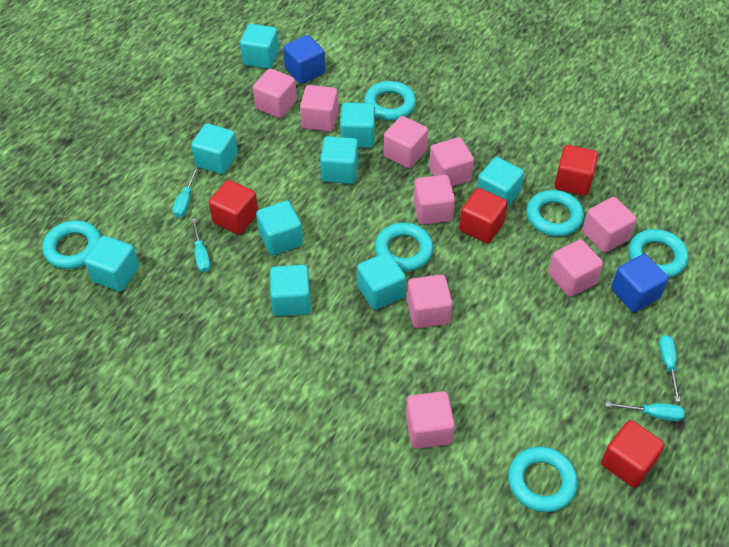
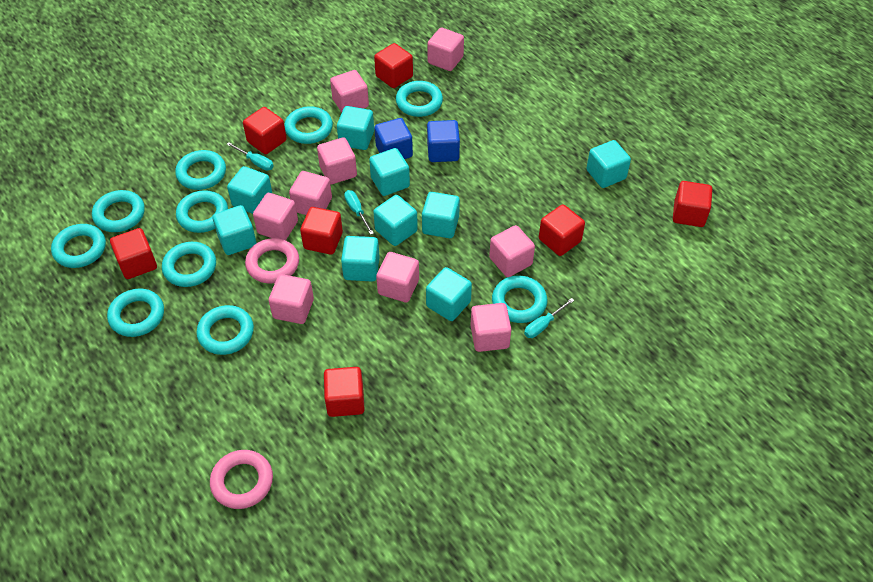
pink ring: 0 -> 2
red cube: 4 -> 7
turquoise ring: 6 -> 10
turquoise screwdriver: 4 -> 3

